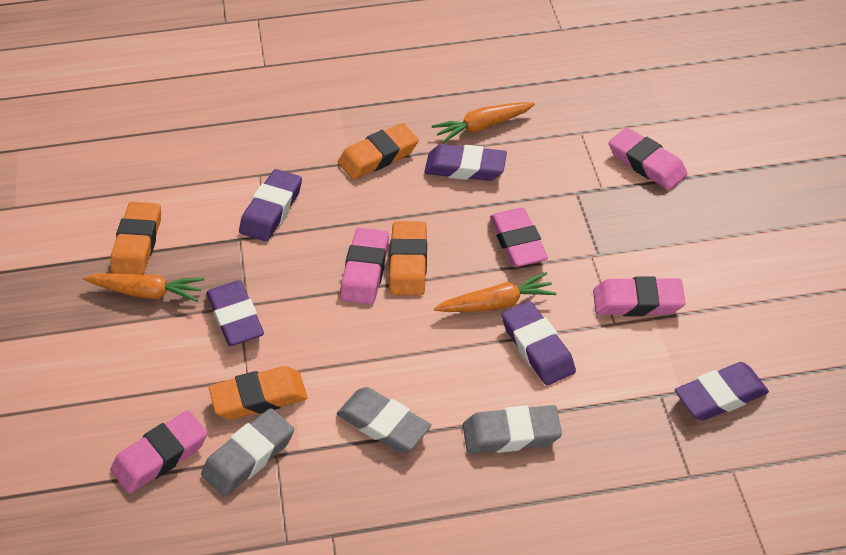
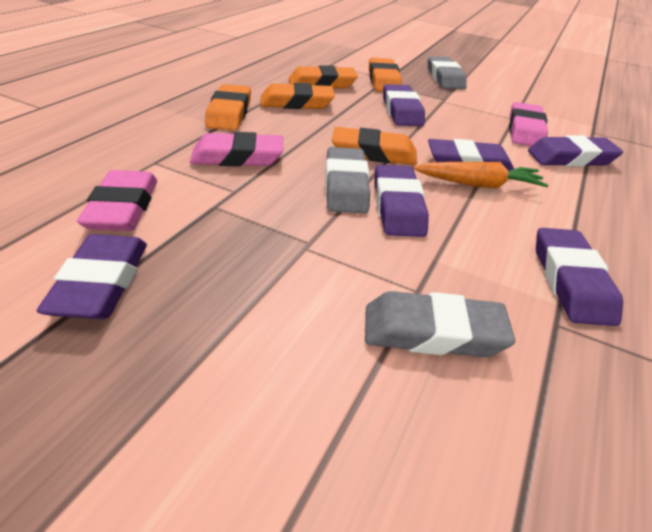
orange carrot: 3 -> 1
orange eraser: 4 -> 5
pink eraser: 5 -> 3
purple eraser: 5 -> 6

